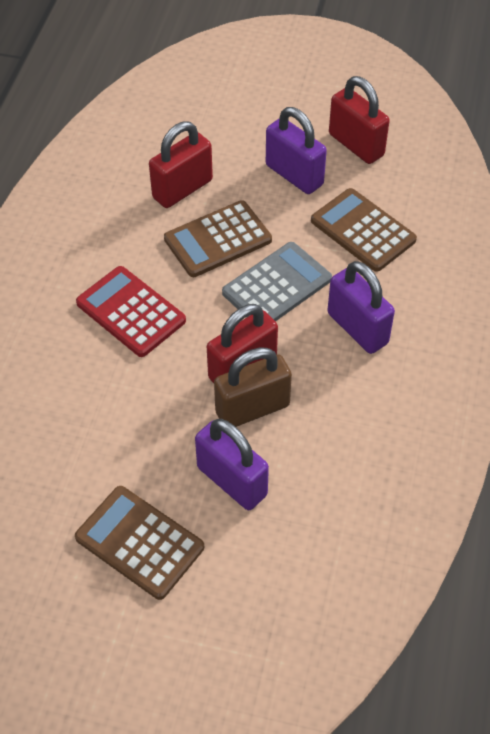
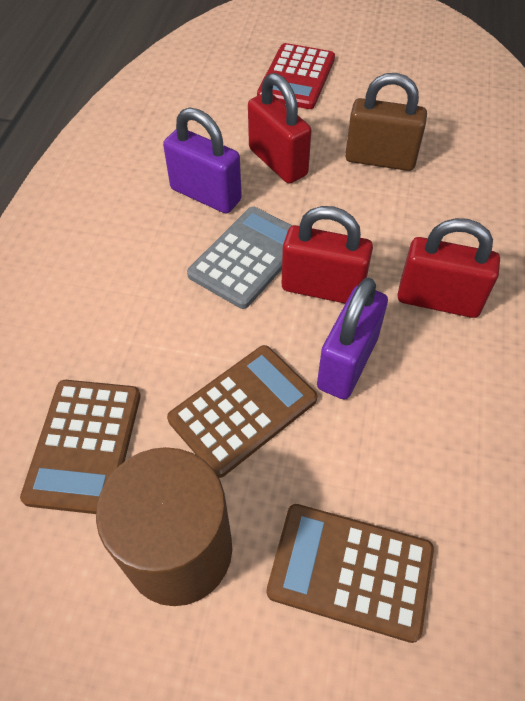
brown cylinder: 0 -> 1
purple padlock: 3 -> 2

